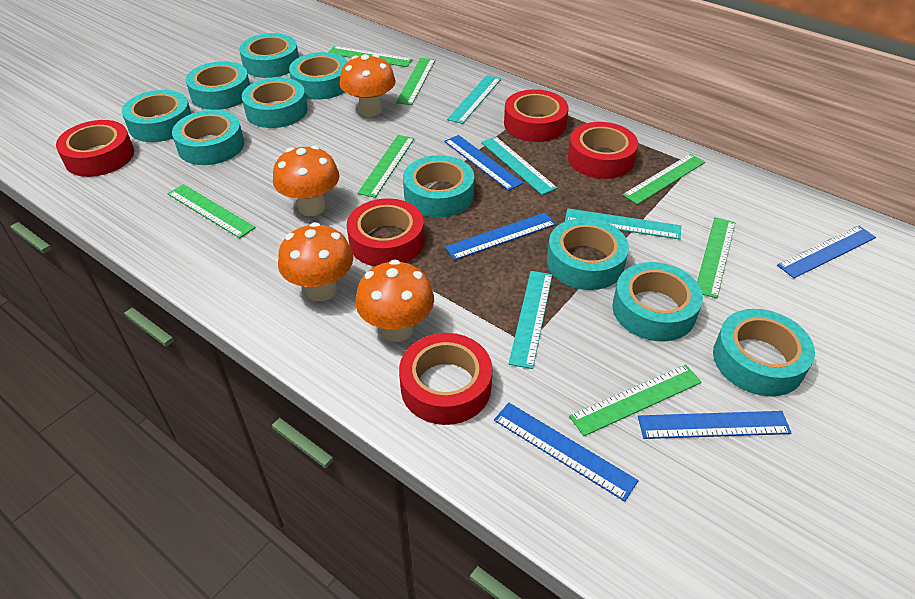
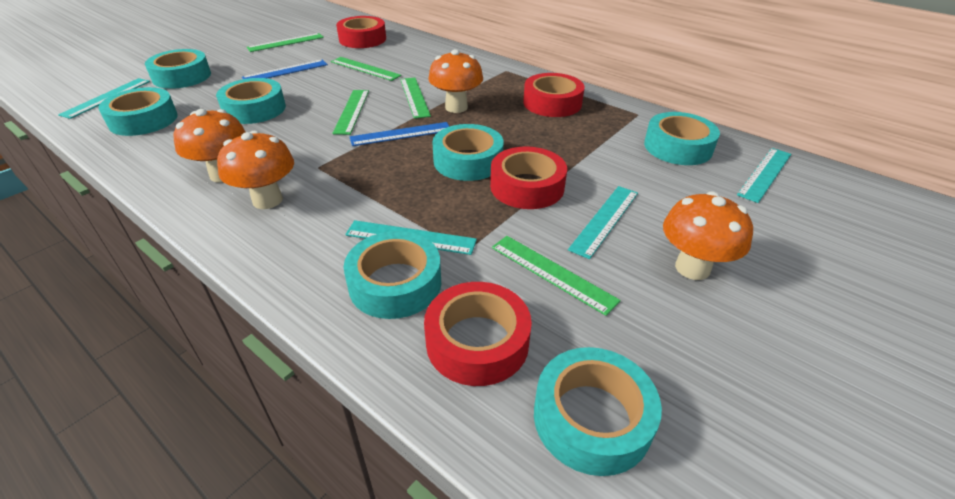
blue ruler: 5 -> 2
green ruler: 7 -> 5
red tape: 5 -> 4
turquoise tape: 10 -> 7

